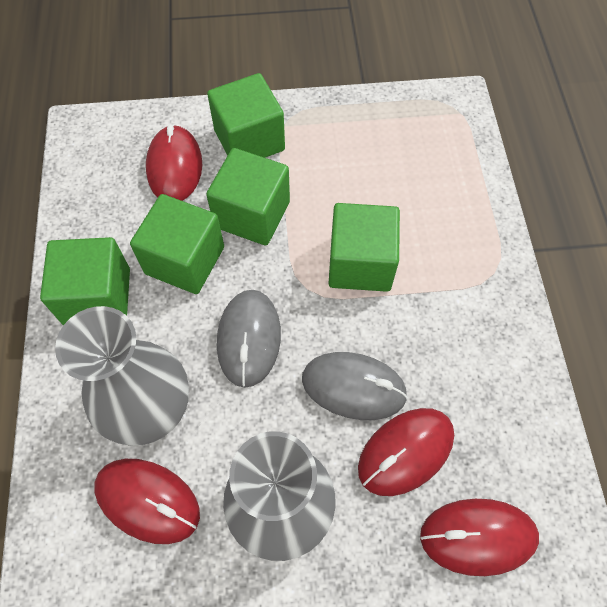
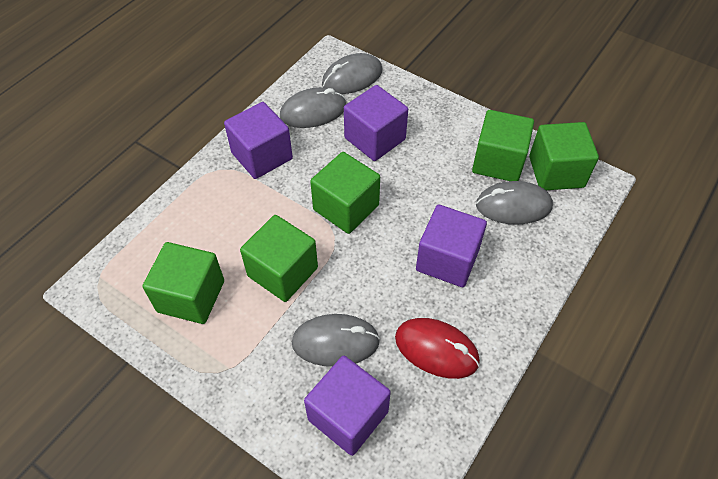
grey mouse: 2 -> 4
grey vase: 2 -> 0
purple cube: 0 -> 4
red mouse: 4 -> 1

